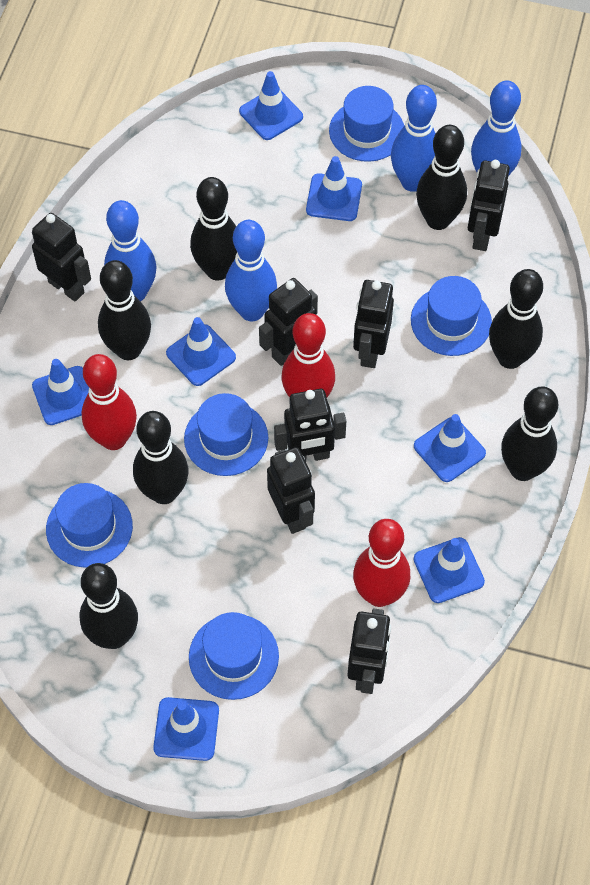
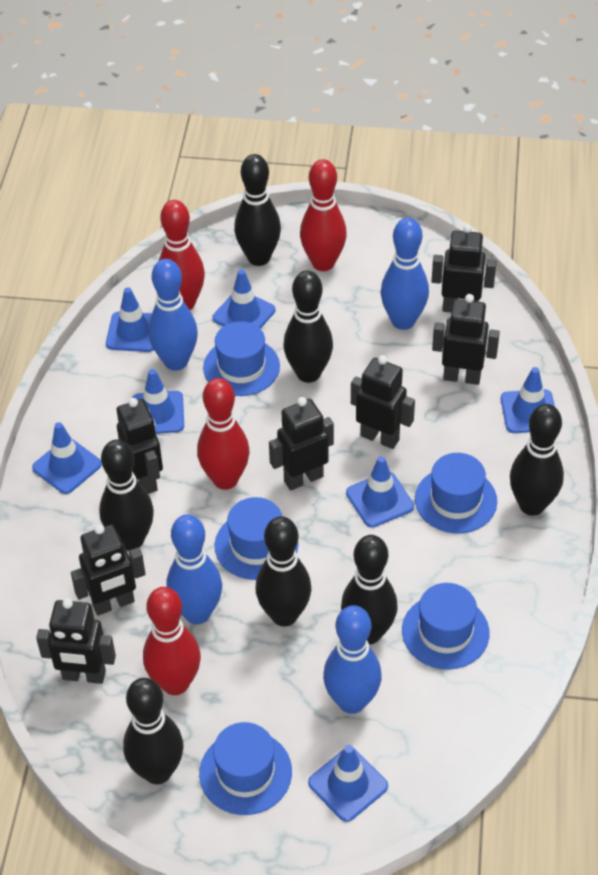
red bowling pin: 3 -> 4

